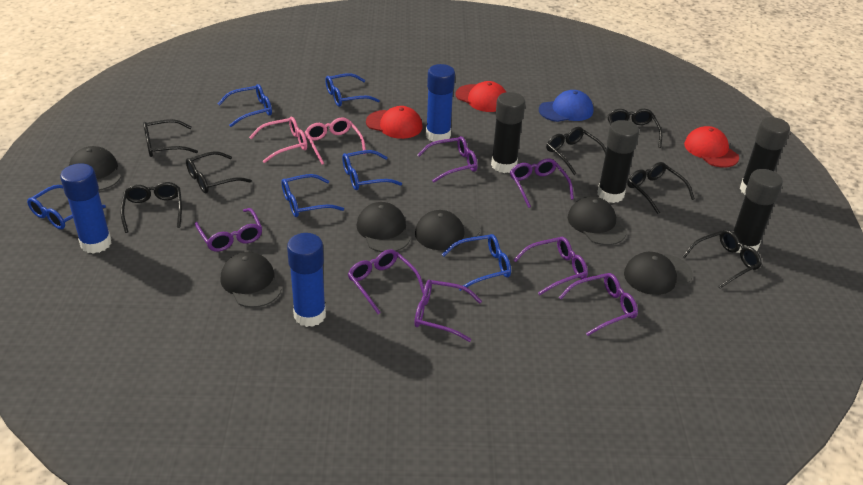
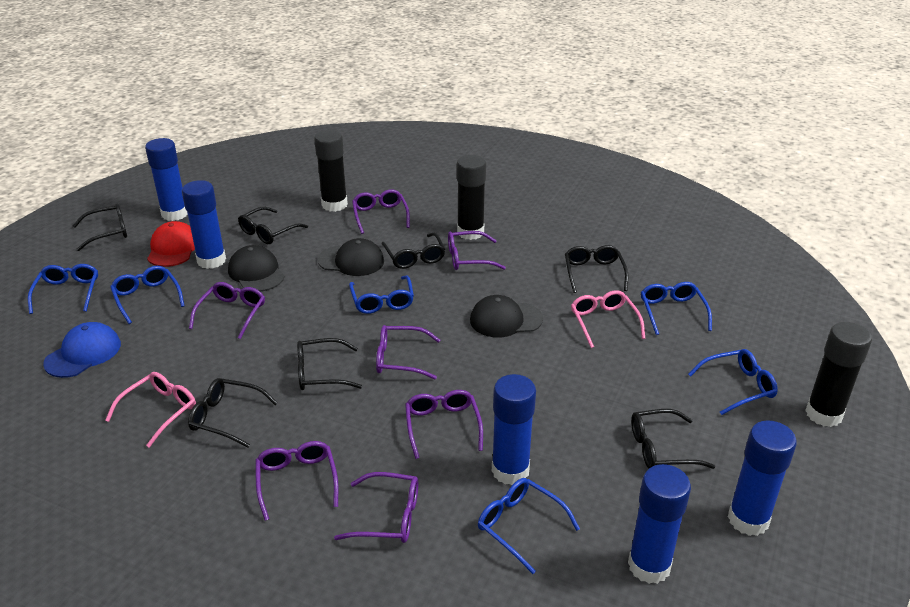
black cap: 6 -> 3
black glue stick: 4 -> 3
blue glue stick: 3 -> 5
red cap: 3 -> 1

